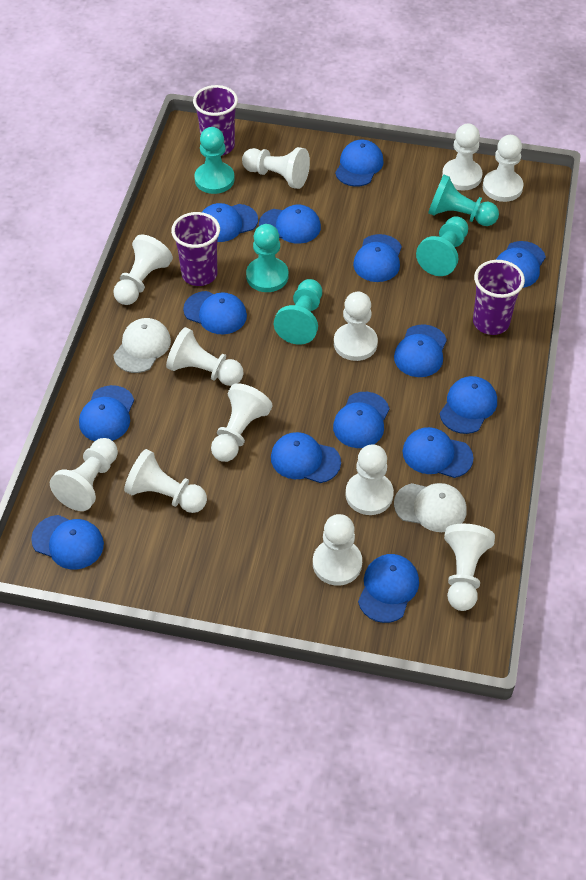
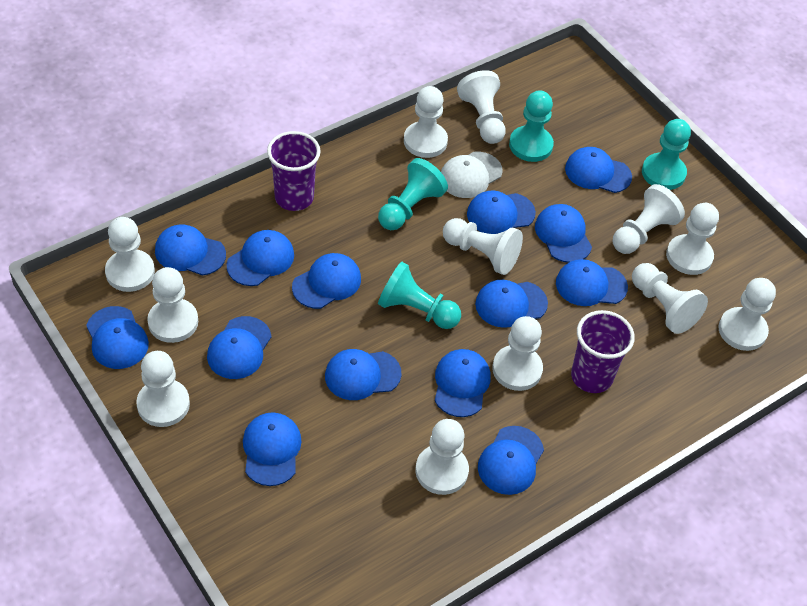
purple cup: 3 -> 2
turquoise pawn: 5 -> 4
white cap: 2 -> 1

